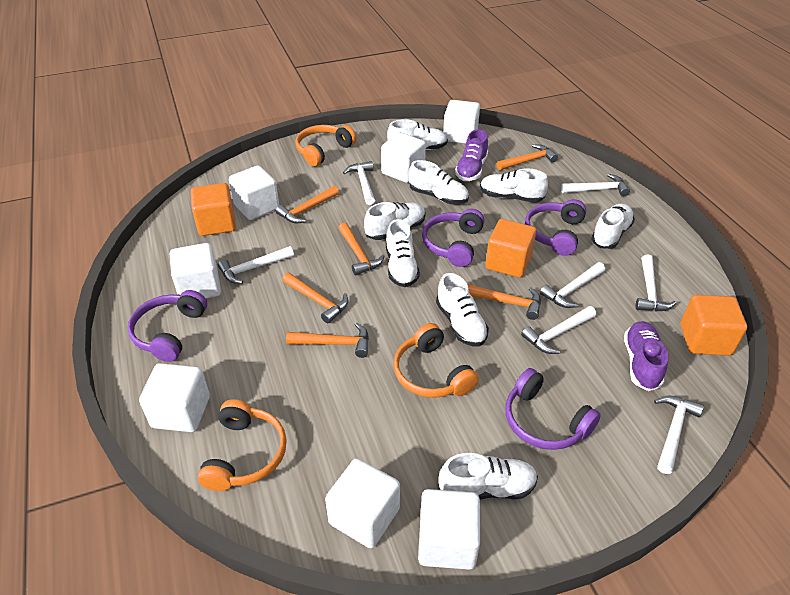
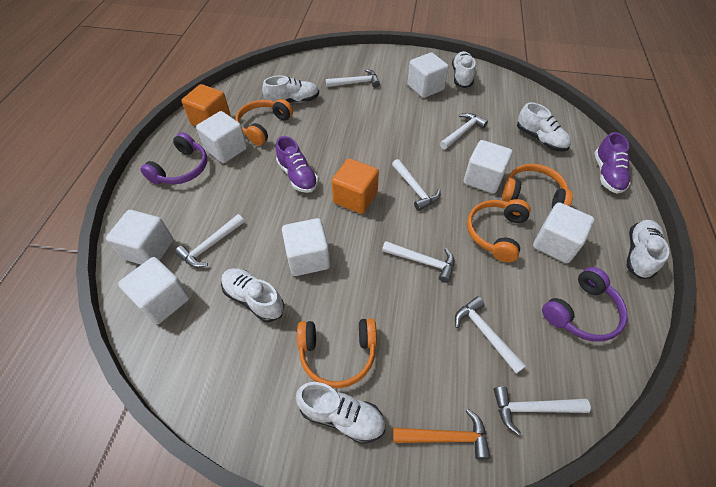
orange cube: 3 -> 2
orange hammer: 6 -> 1
orange headphones: 3 -> 4
purple headphones: 4 -> 2
white shoe: 8 -> 6

